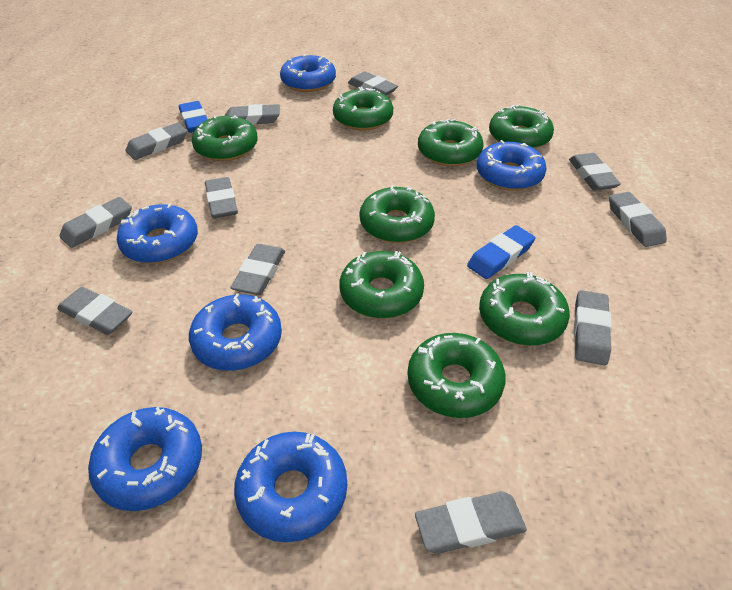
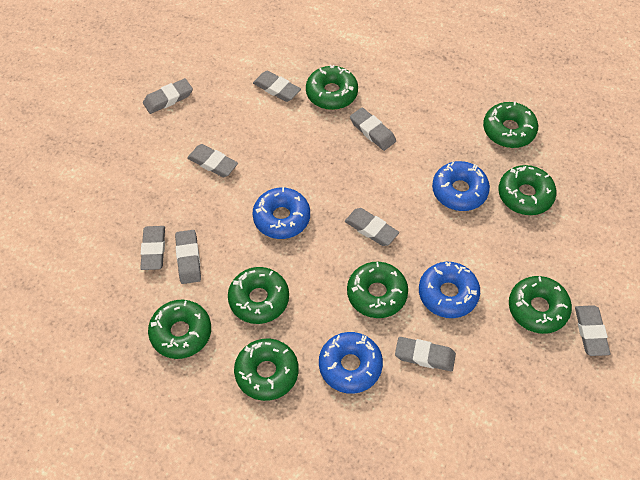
blue donut: 6 -> 4
blue eraser: 2 -> 0
grey eraser: 11 -> 9

